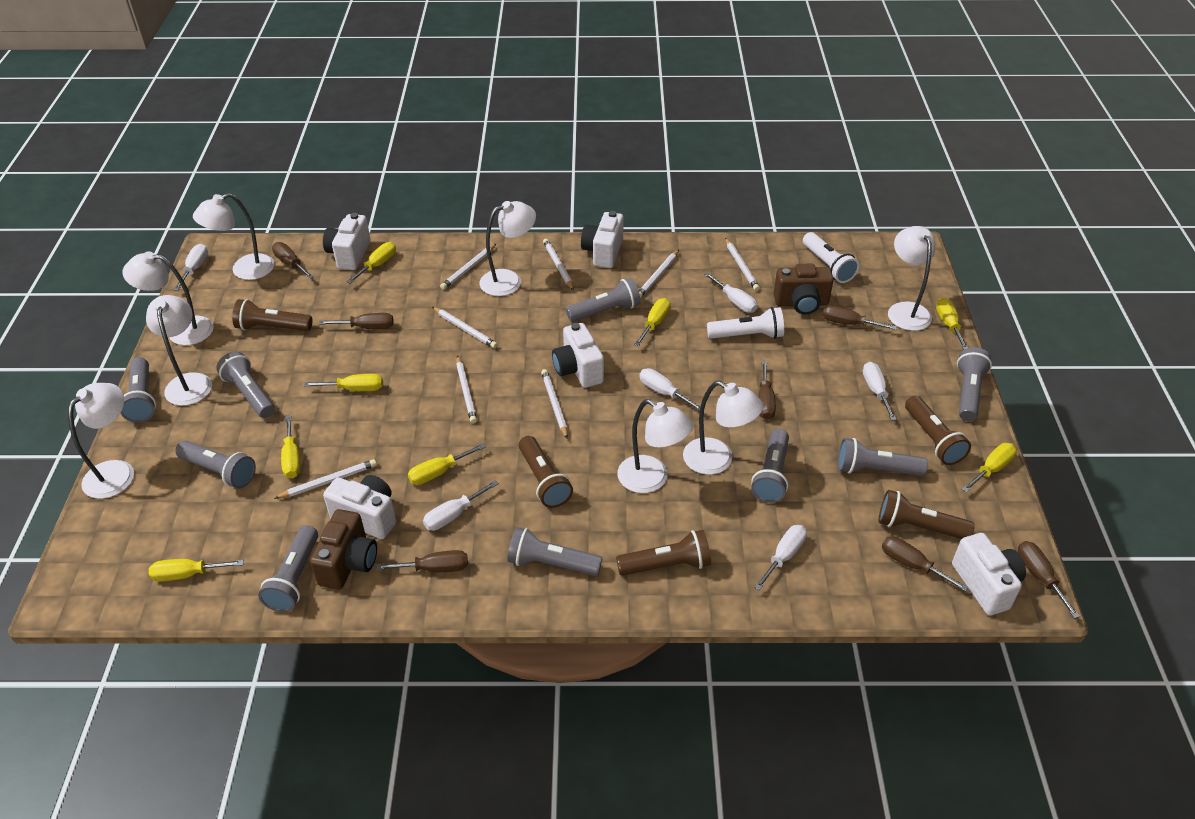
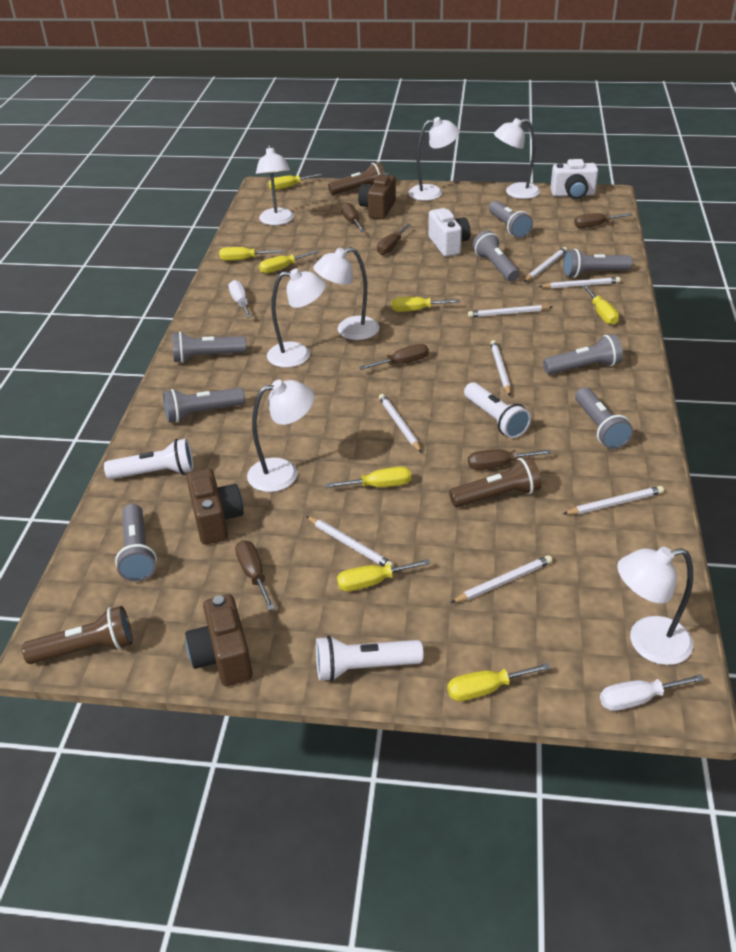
brown camera: 2 -> 3
brown flashlight: 5 -> 3
brown screwdriver: 7 -> 6
grey flashlight: 9 -> 8
white camera: 5 -> 2
white flashlight: 2 -> 3
white lamp: 8 -> 7
white screwdriver: 6 -> 2

